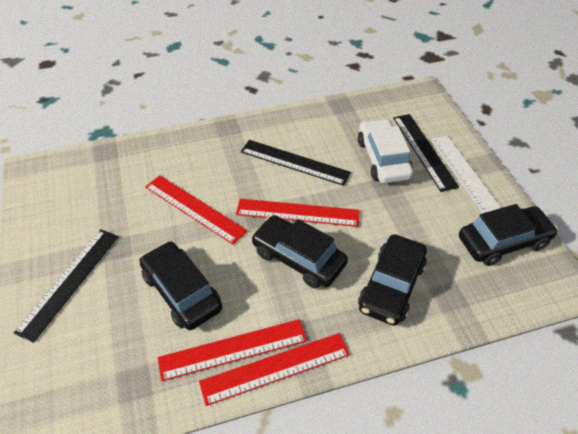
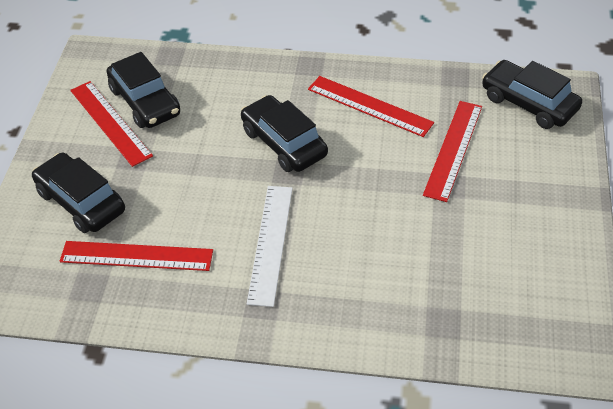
black ruler: 3 -> 0
white car: 1 -> 0

